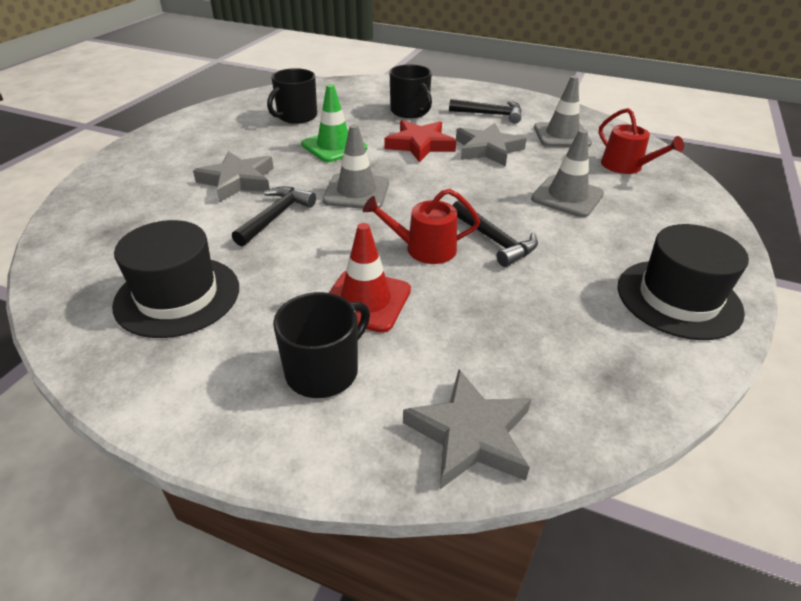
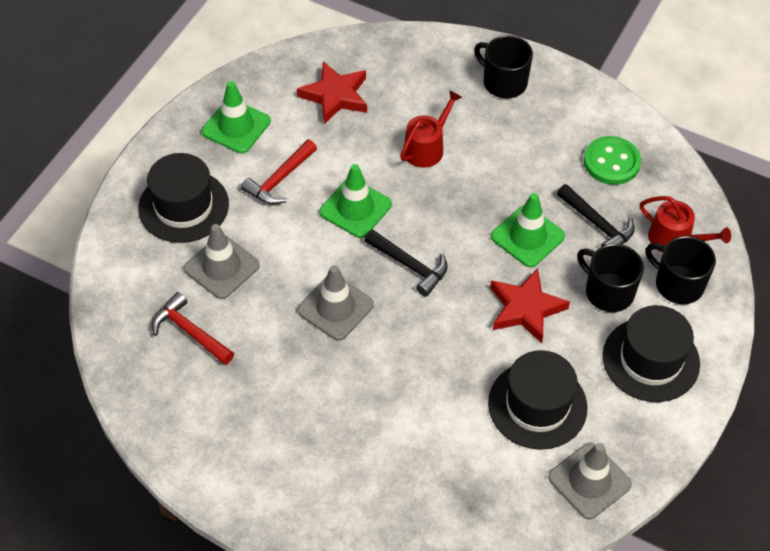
black hammer: 3 -> 2
black hat: 2 -> 3
green button: 0 -> 1
green traffic cone: 1 -> 3
grey star: 3 -> 0
red hammer: 0 -> 2
red star: 1 -> 2
red traffic cone: 1 -> 0

